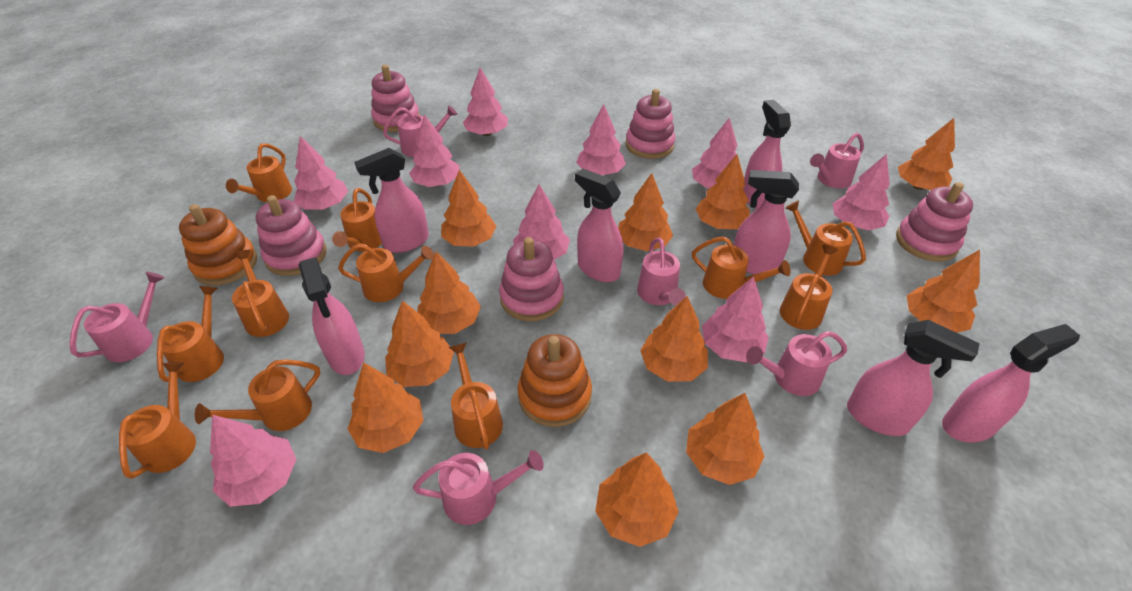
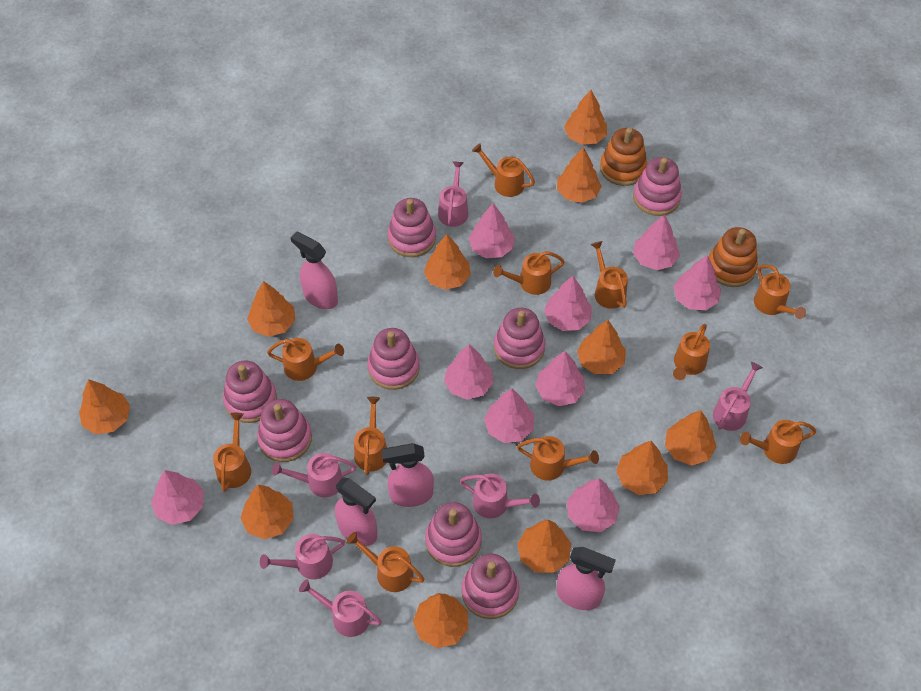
pink spray bottle: 7 -> 4
pink stacking toy: 5 -> 8

